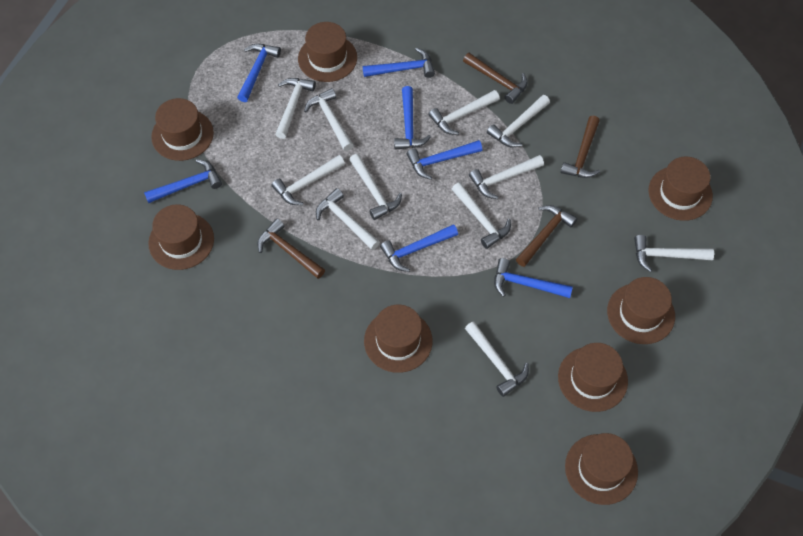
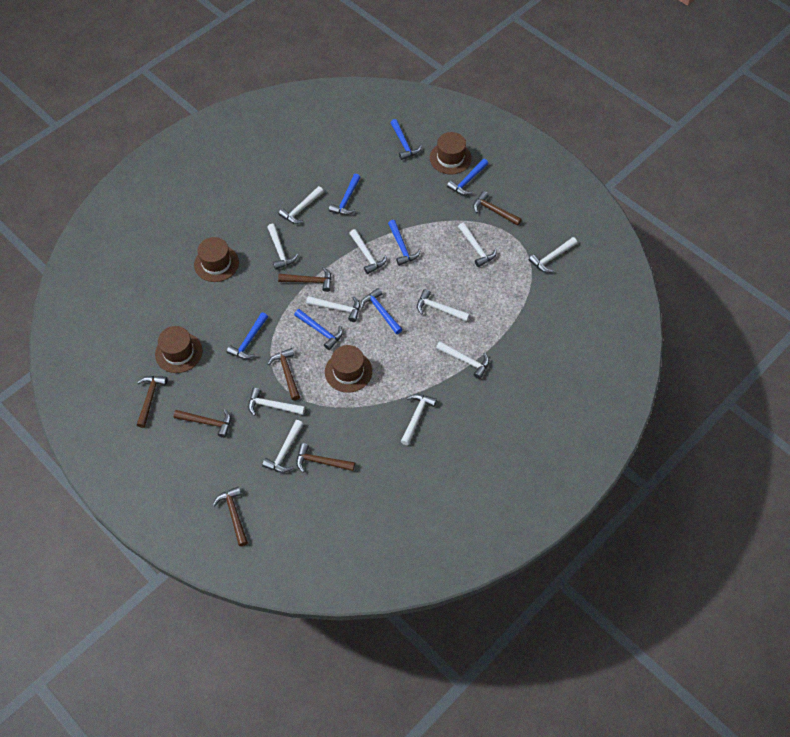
brown hammer: 4 -> 7
brown hat: 8 -> 4

